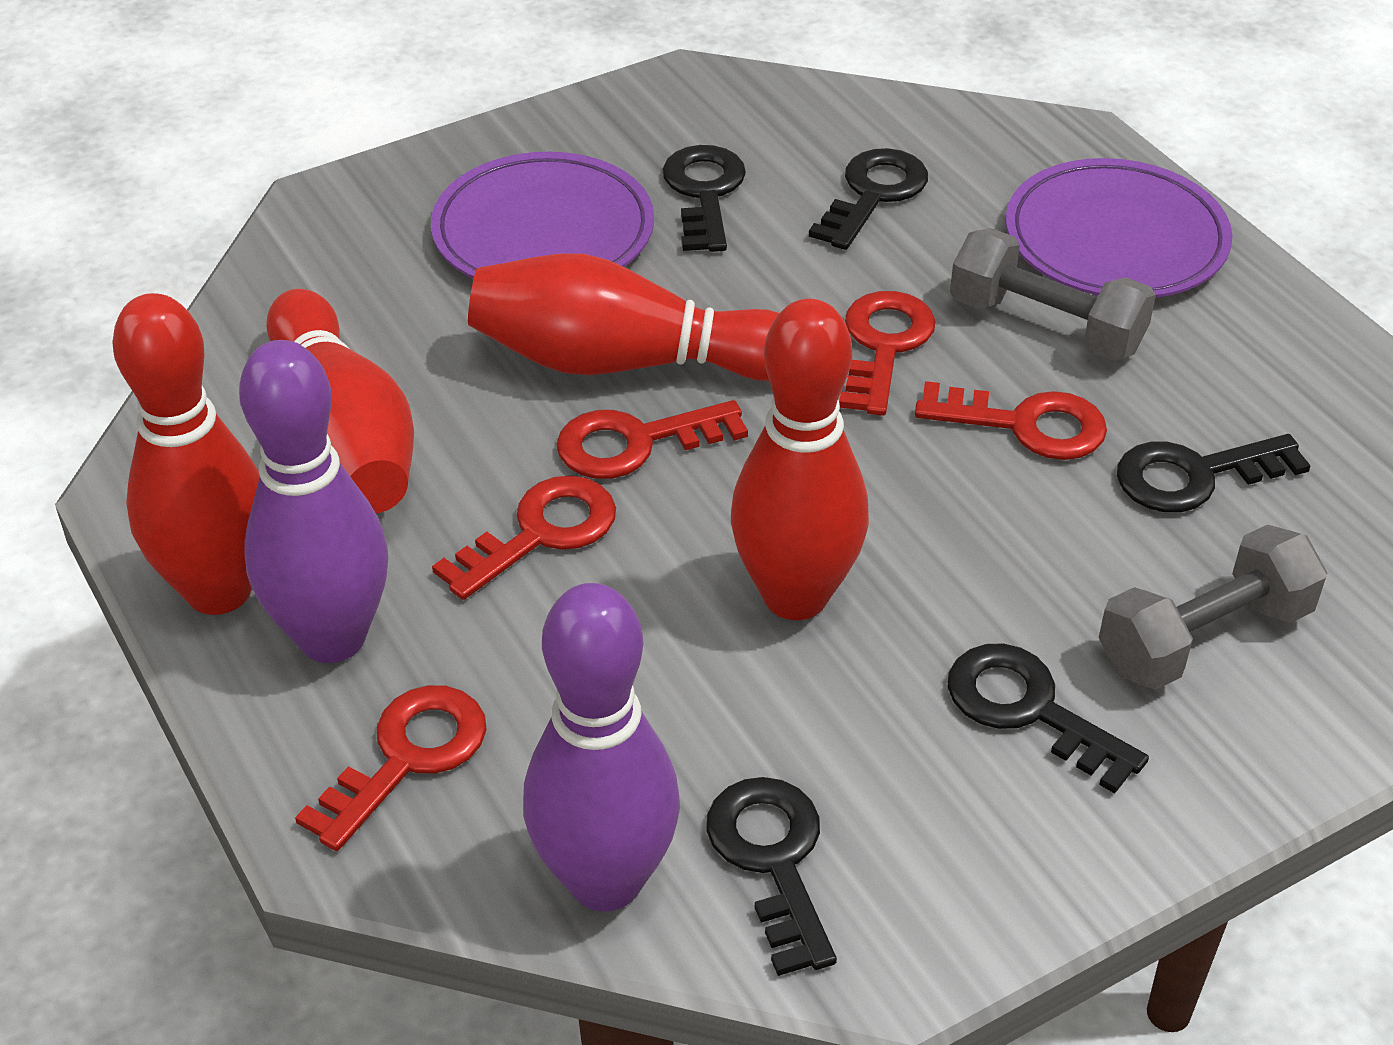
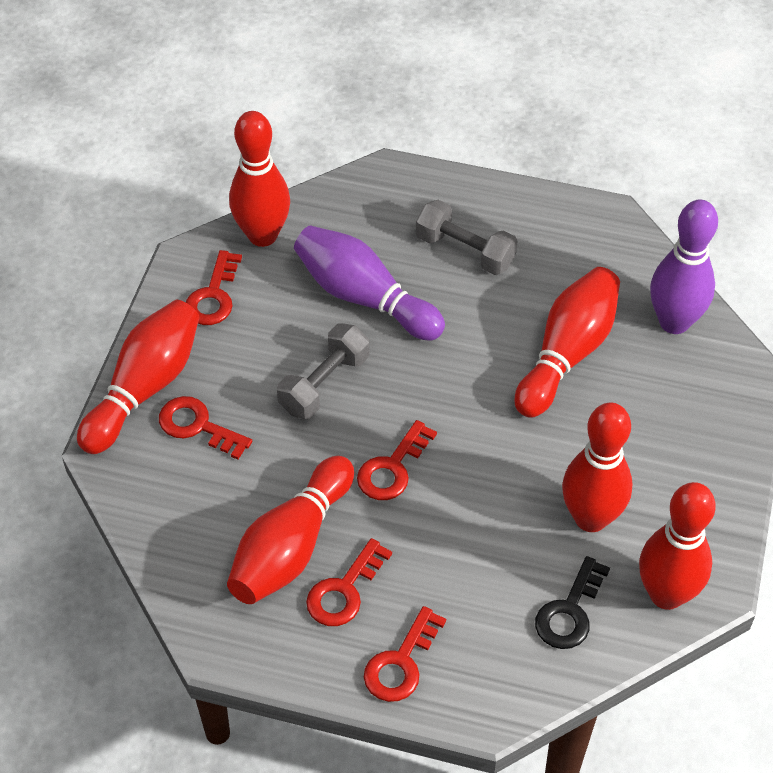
black key: 5 -> 1
purple plate: 2 -> 0
red bowling pin: 4 -> 6

